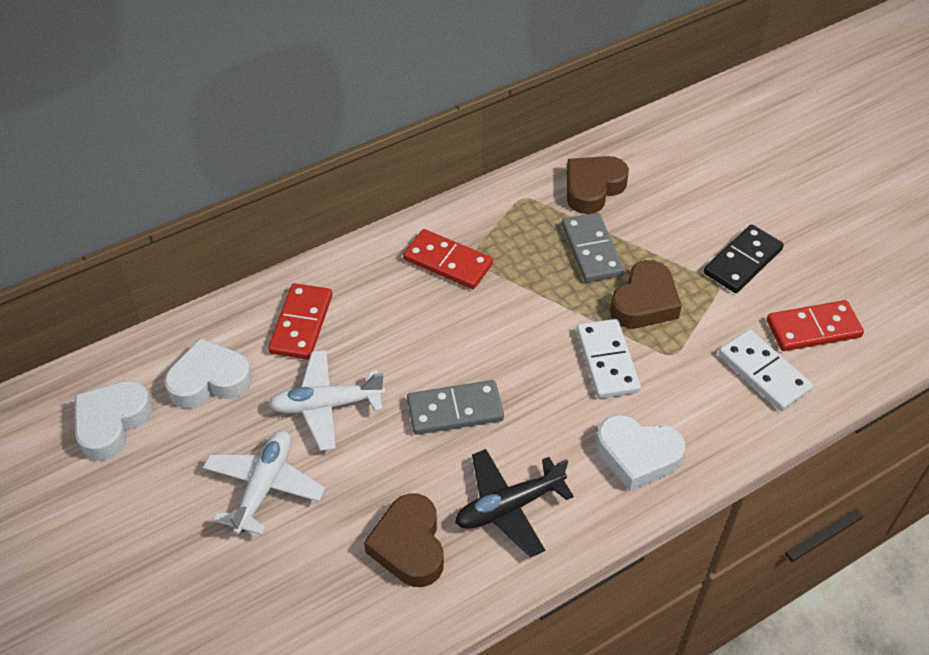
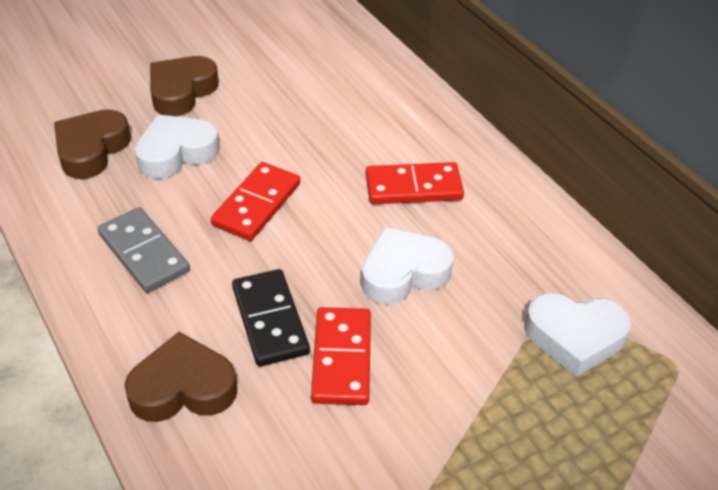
black plane: 1 -> 0
grey domino: 2 -> 1
white domino: 2 -> 0
white plane: 2 -> 0

